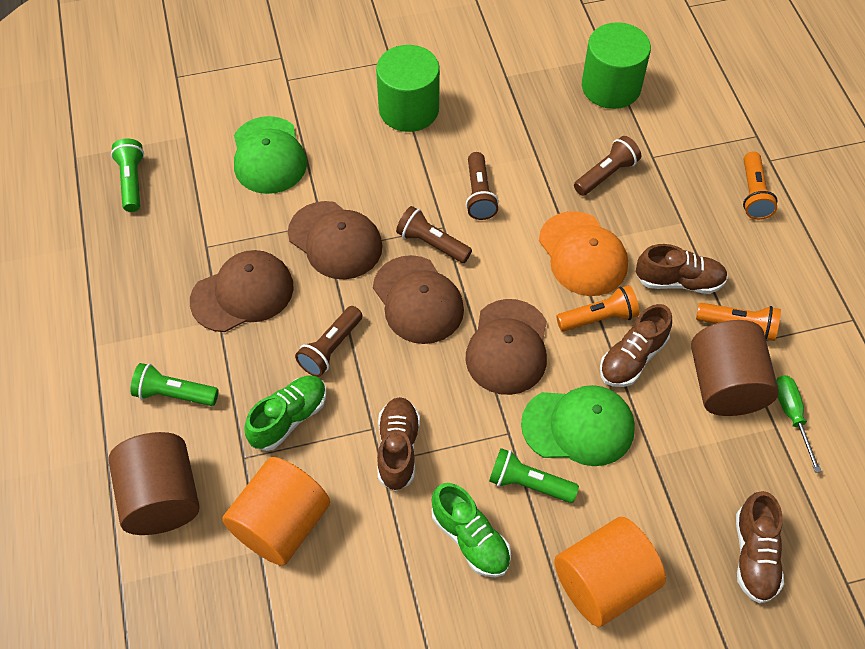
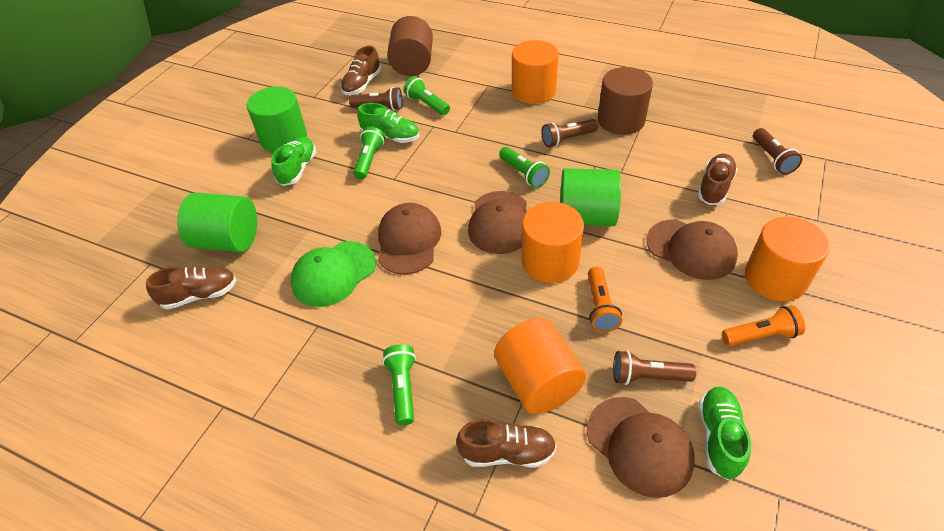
green cap: 2 -> 1
green cylinder: 2 -> 3
green flashlight: 3 -> 4
green screwdriver: 1 -> 0
green shoe: 2 -> 3
orange cap: 1 -> 0
orange cylinder: 2 -> 4
orange flashlight: 3 -> 2

